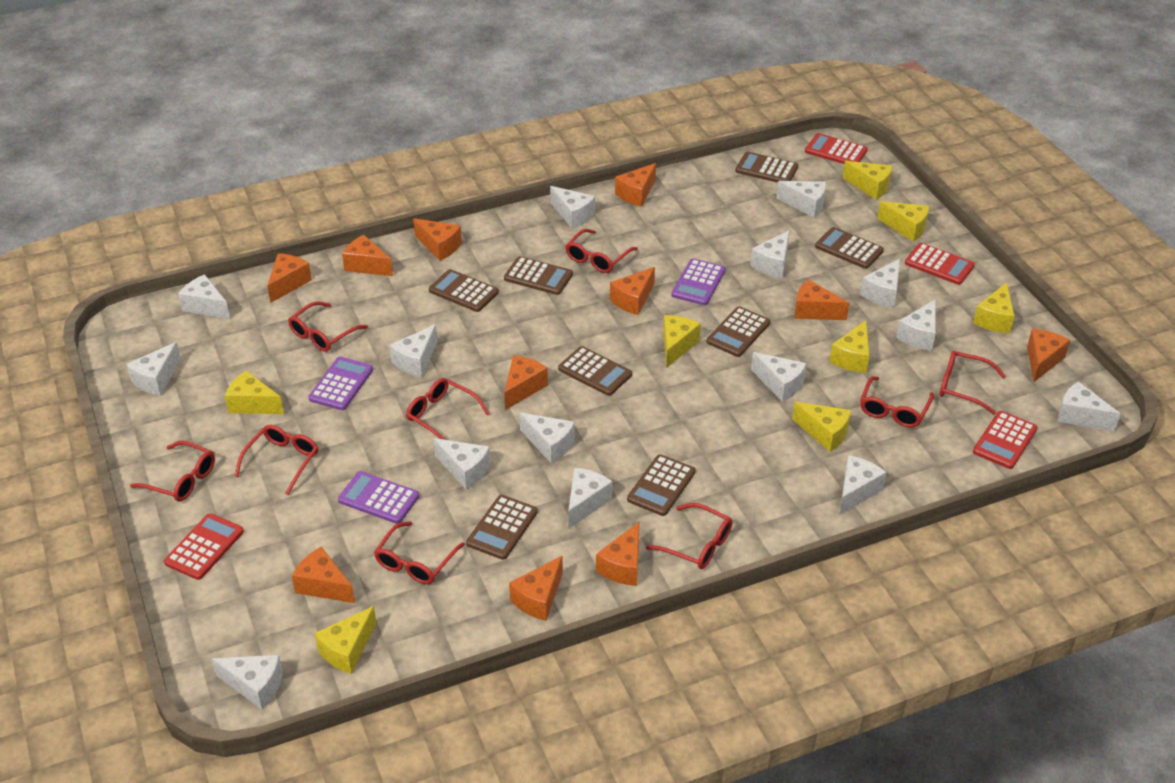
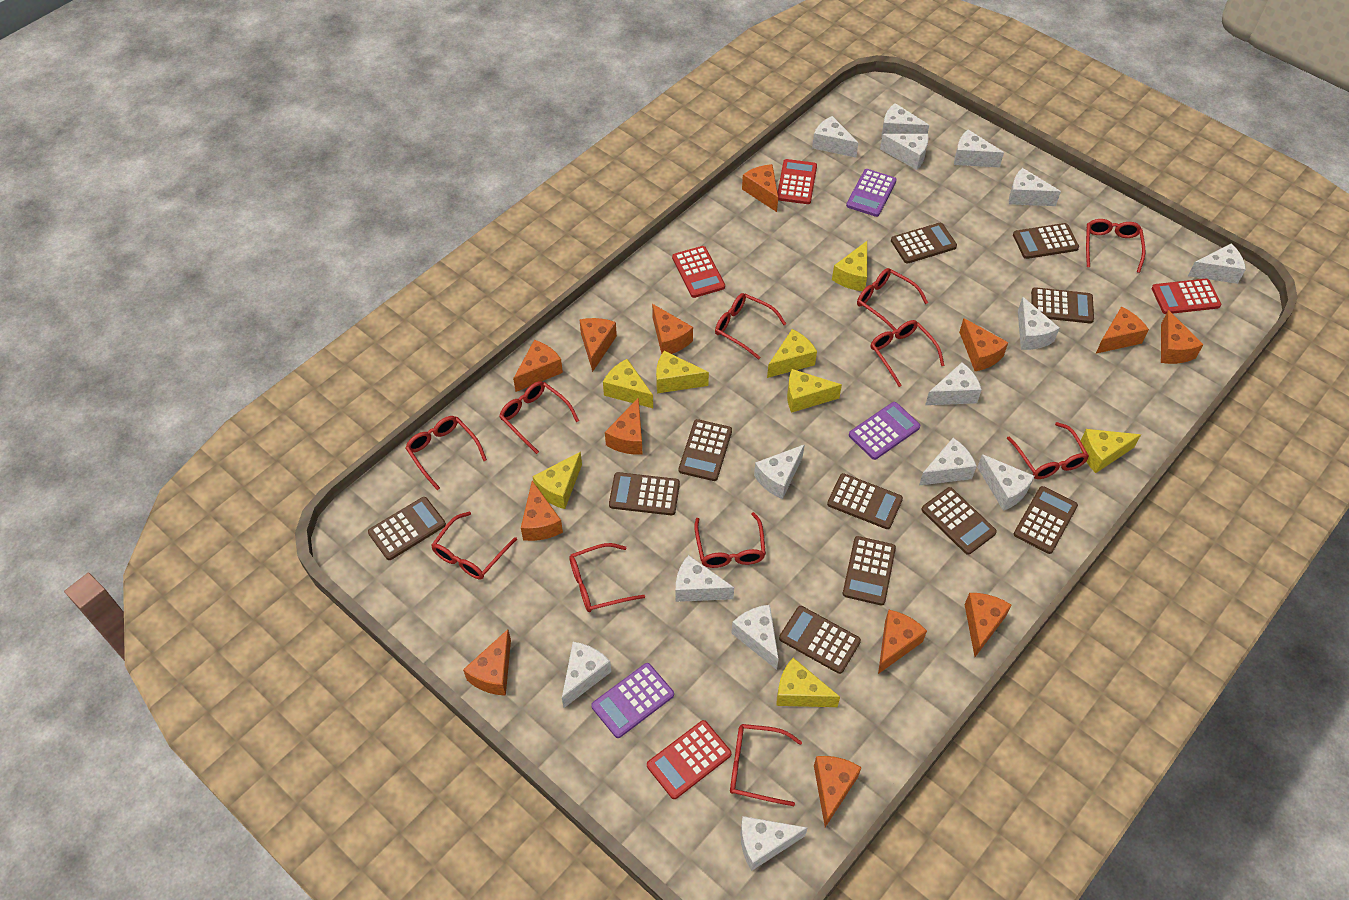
brown calculator: 8 -> 11
orange cheese: 11 -> 13
red glasses: 9 -> 11

